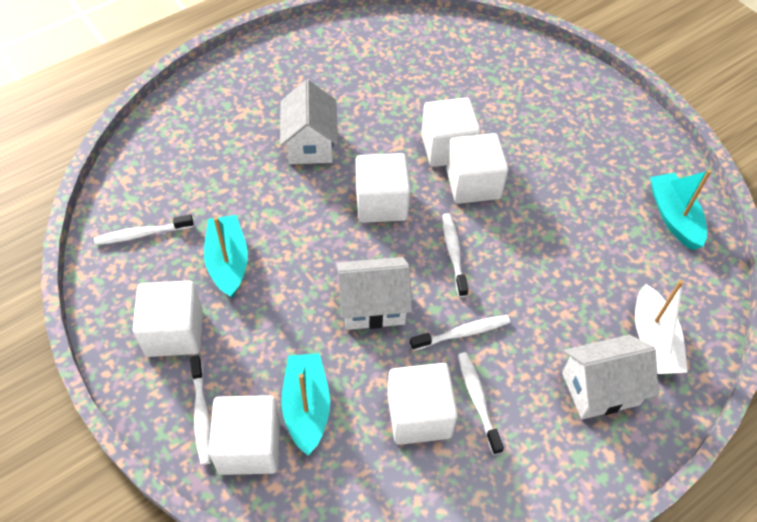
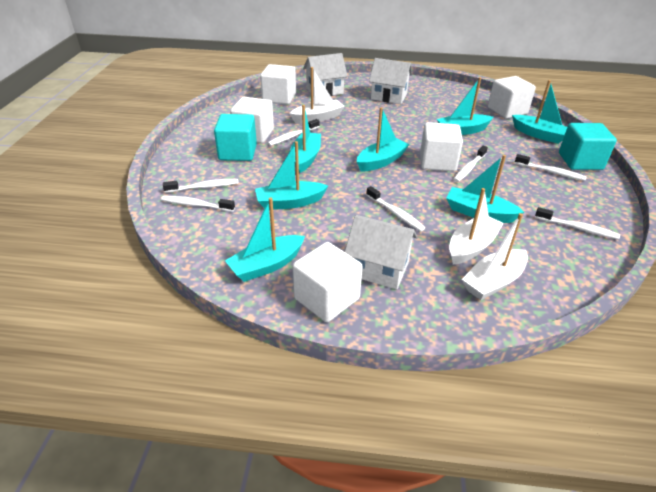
turquoise boat: 3 -> 7
turquoise cube: 0 -> 2
white boat: 1 -> 3
white cube: 6 -> 5
white toothbrush: 5 -> 7

